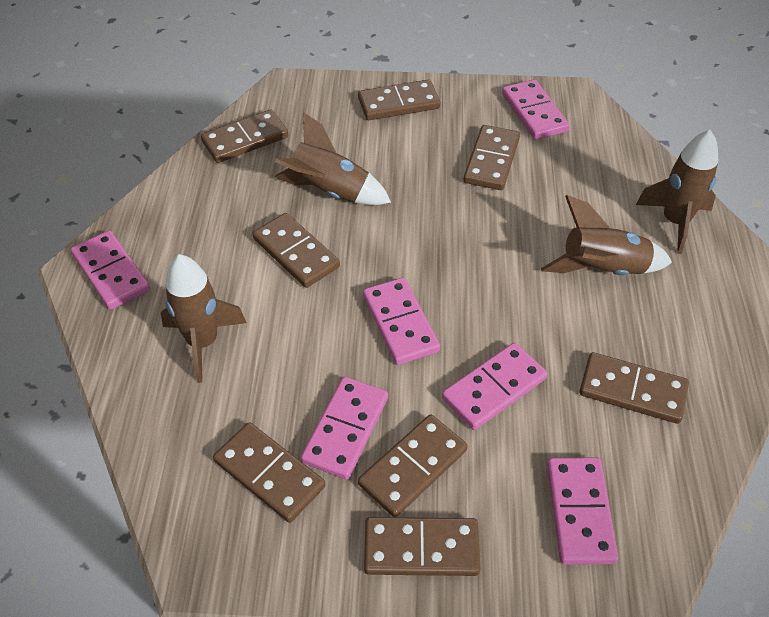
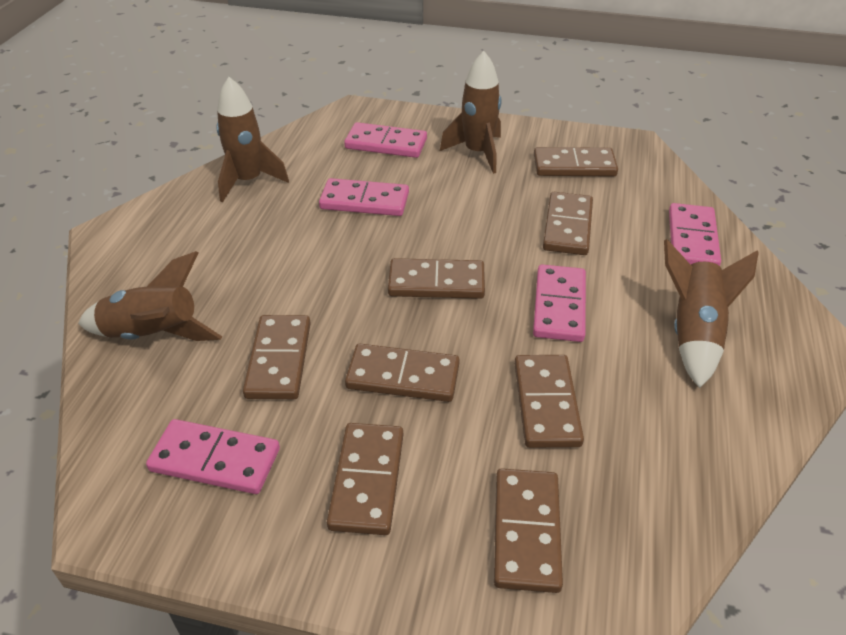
pink domino: 6 -> 5

